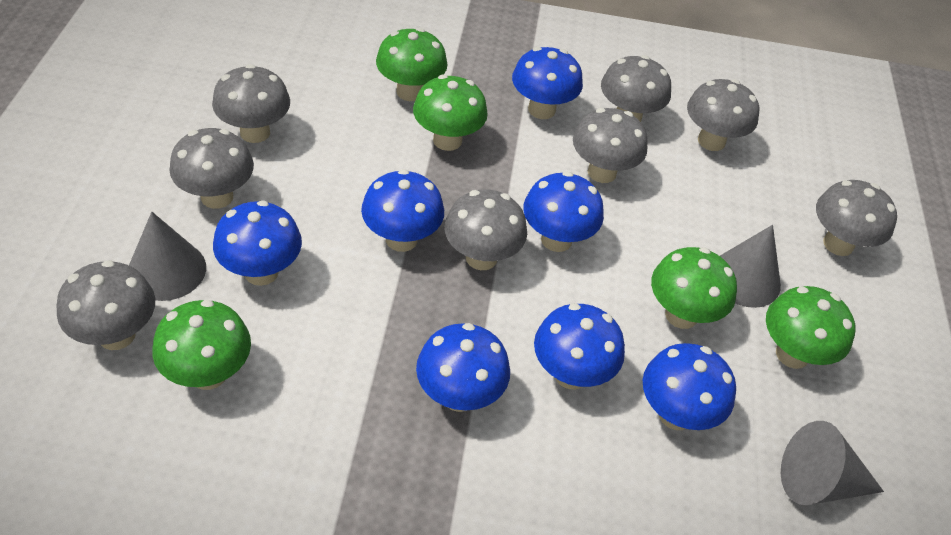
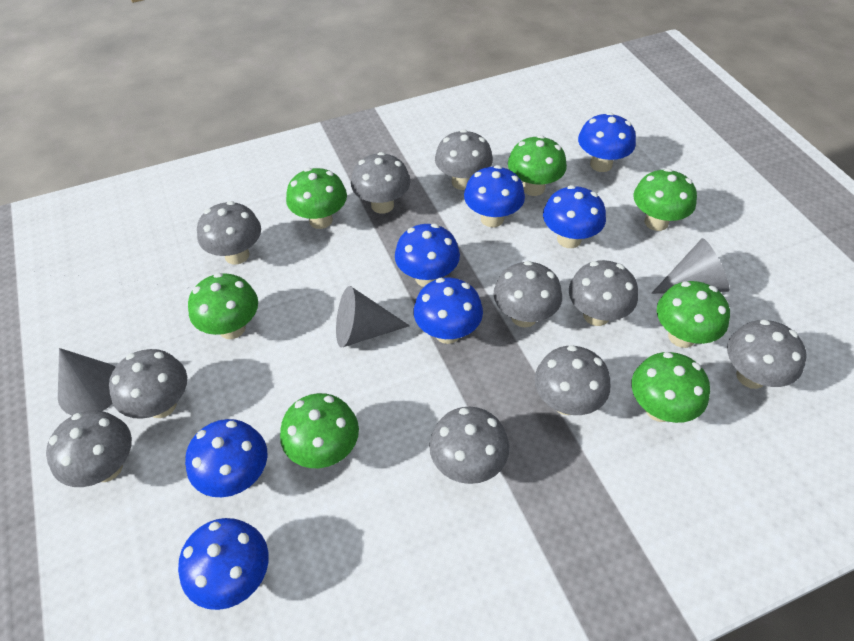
green mushroom: 5 -> 7
grey mushroom: 8 -> 10

